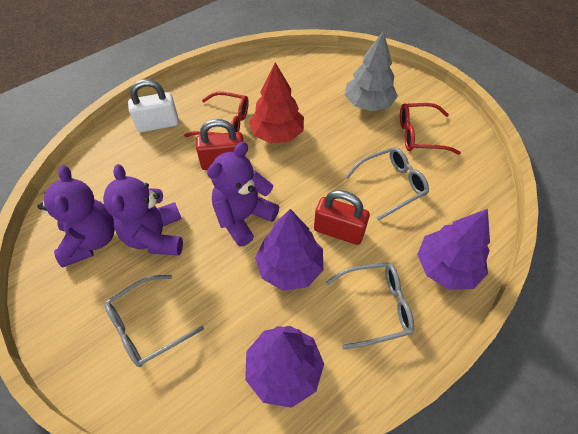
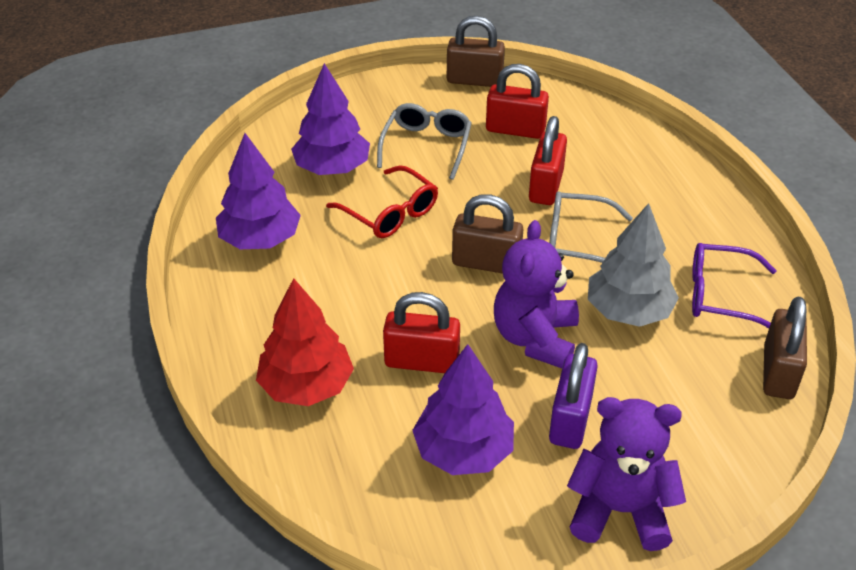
brown padlock: 0 -> 3
grey glasses: 3 -> 2
purple glasses: 0 -> 1
purple padlock: 0 -> 1
purple teddy bear: 3 -> 2
red glasses: 2 -> 1
red padlock: 2 -> 3
white padlock: 1 -> 0

